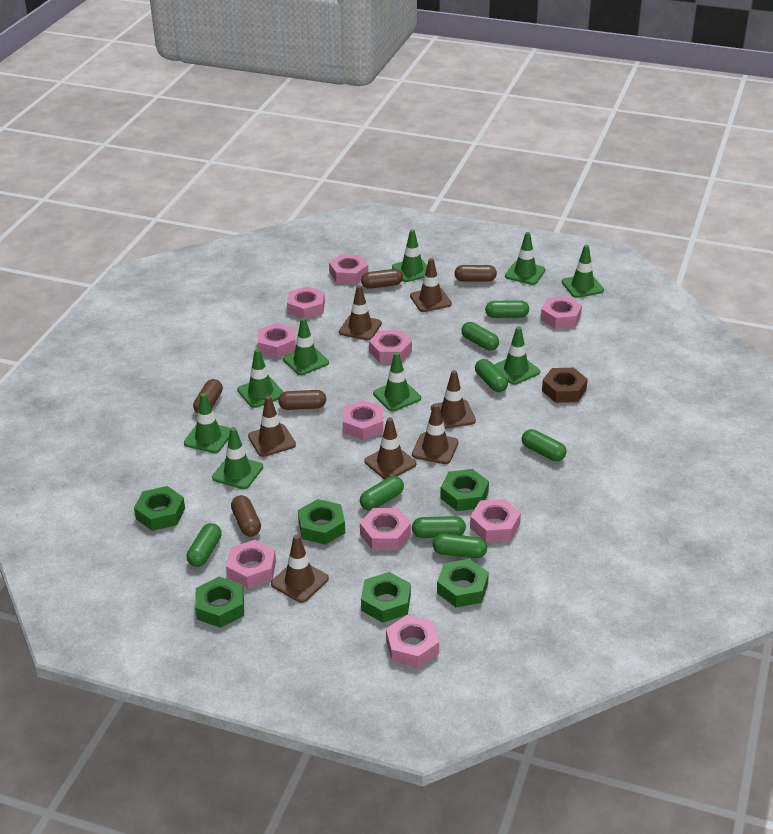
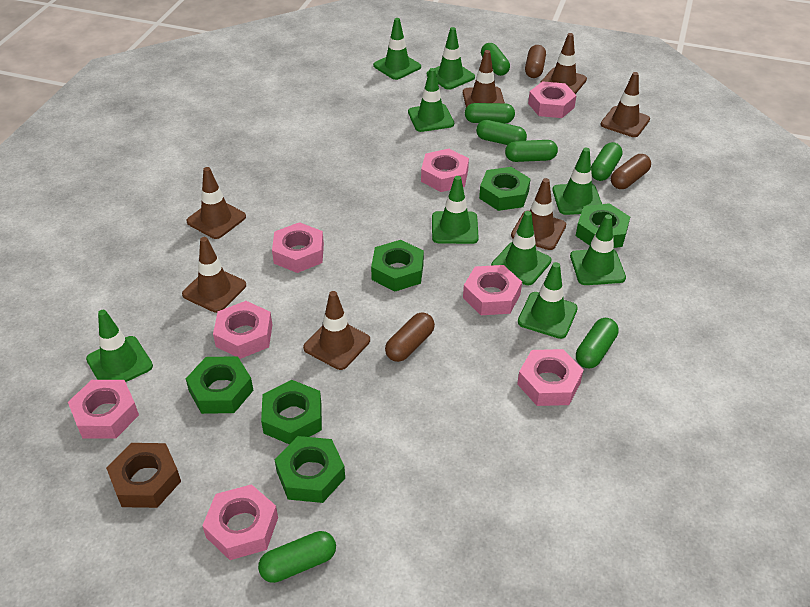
brown capsule: 5 -> 3
green capsule: 8 -> 7
pink nut: 10 -> 8

